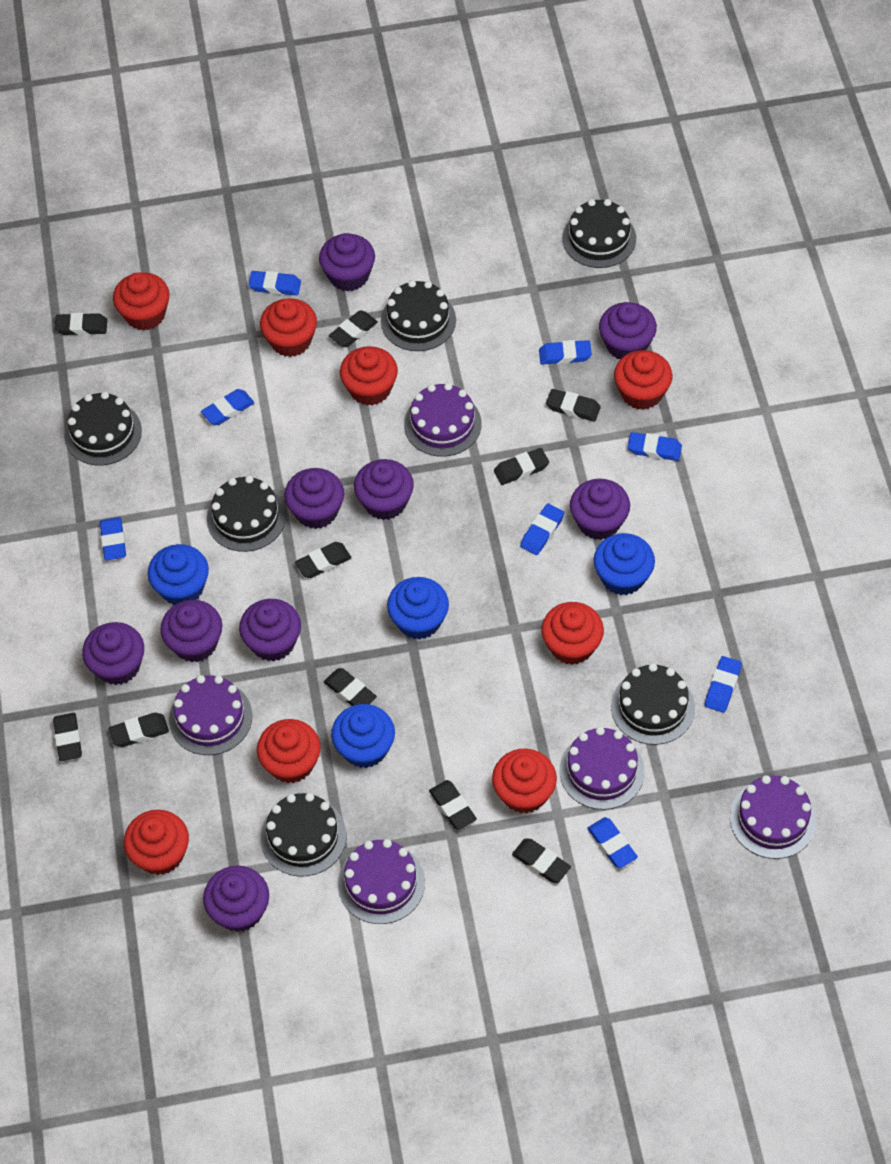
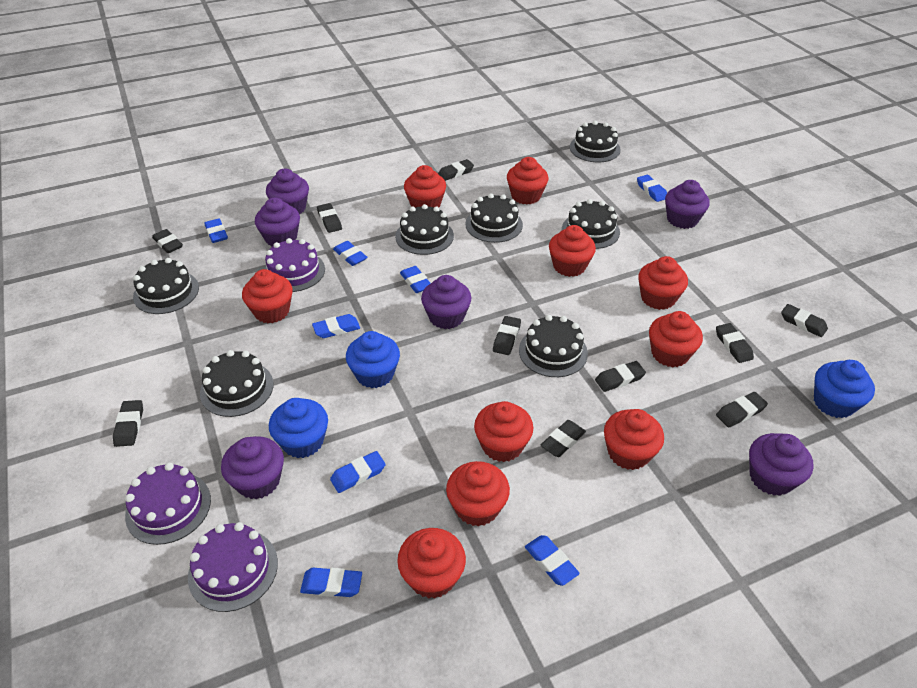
black cake: 6 -> 7
blue cupcake: 4 -> 3
purple cake: 5 -> 3
purple cupcake: 9 -> 6
red cupcake: 8 -> 10

